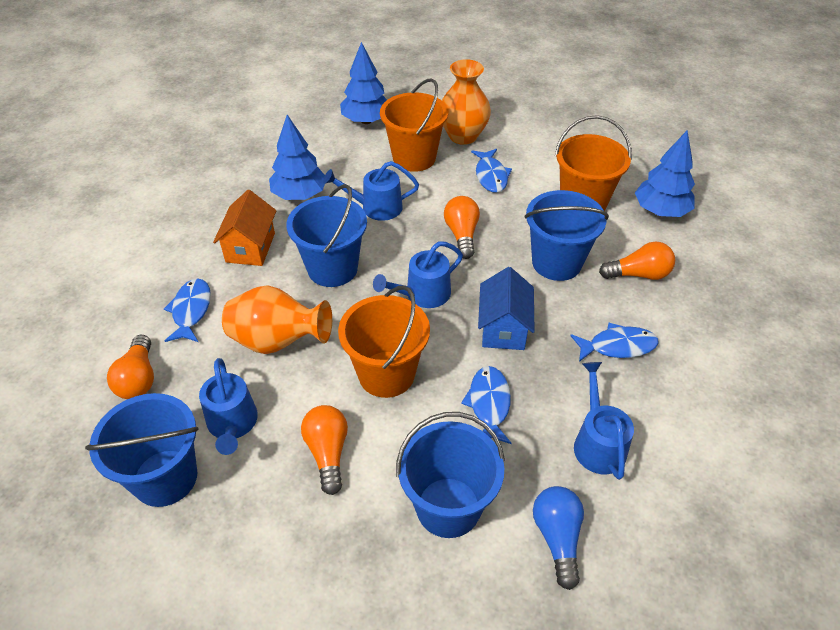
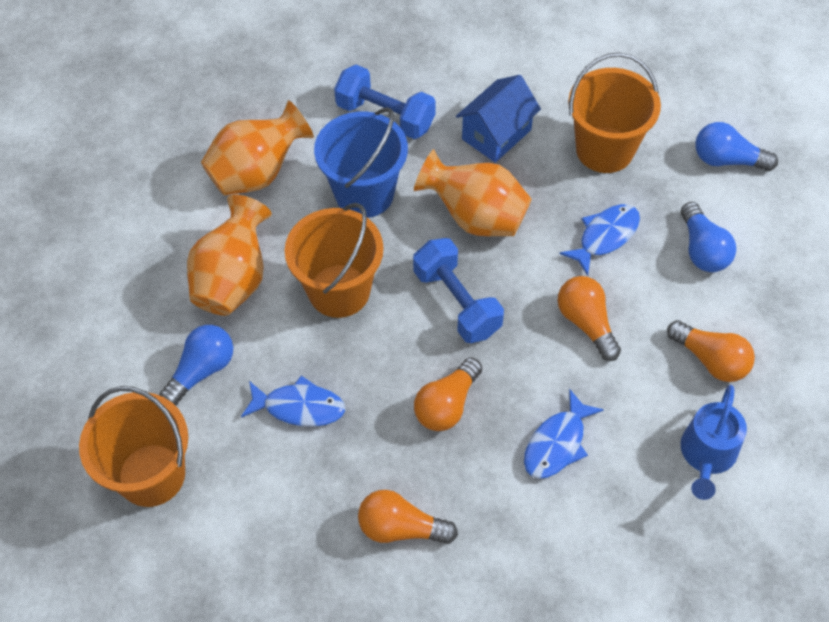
blue bucket: 4 -> 1
blue dumbbell: 0 -> 2
blue fish: 4 -> 3
blue light bulb: 1 -> 3
blue tree: 3 -> 0
blue watering can: 4 -> 1
orange house: 1 -> 0
orange vase: 2 -> 3

